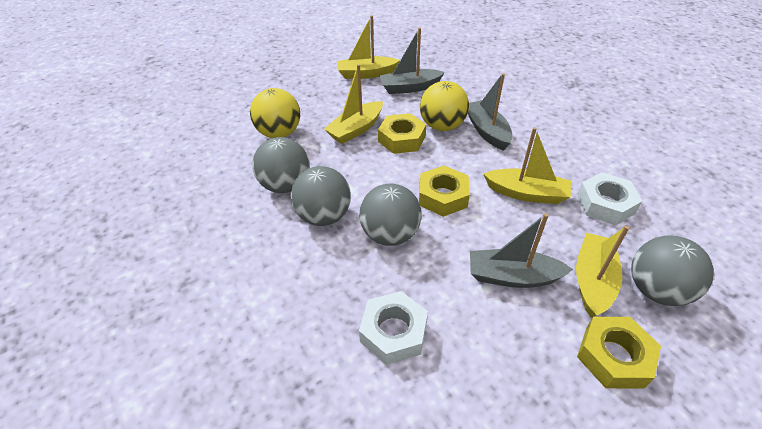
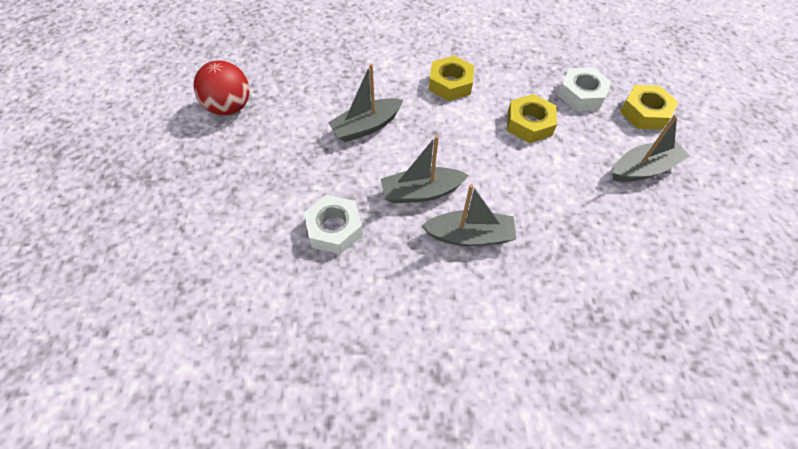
grey ball: 4 -> 0
grey boat: 3 -> 4
red ball: 0 -> 1
yellow ball: 2 -> 0
yellow boat: 4 -> 0

